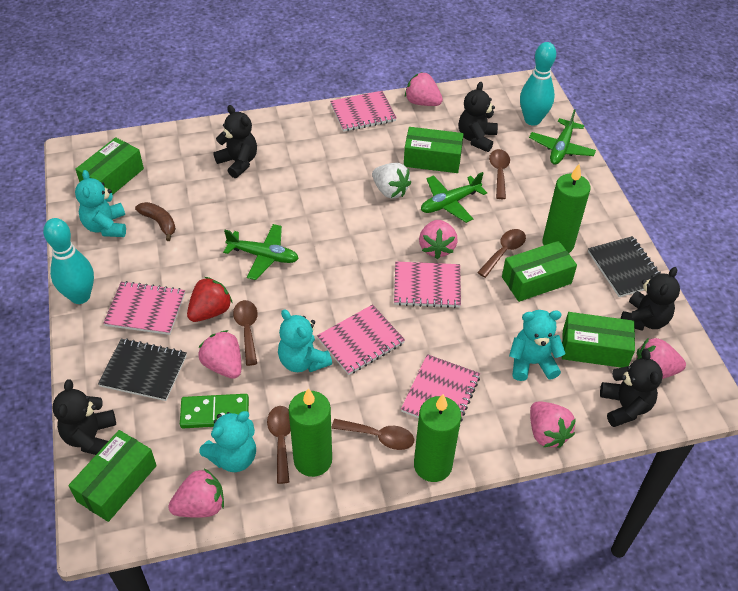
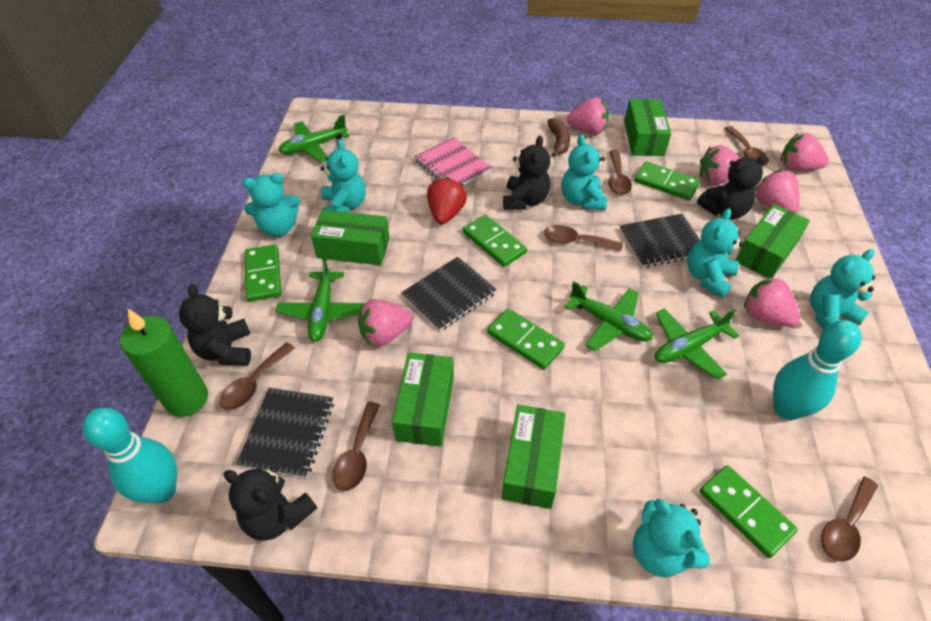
black notebook: 2 -> 3
black teddy bear: 5 -> 4
brown spoon: 5 -> 6
green candle: 3 -> 1
green domino: 1 -> 5
green plane: 3 -> 4
pink notebook: 5 -> 1
turquoise teddy bear: 4 -> 6
white strawberry: 1 -> 0

